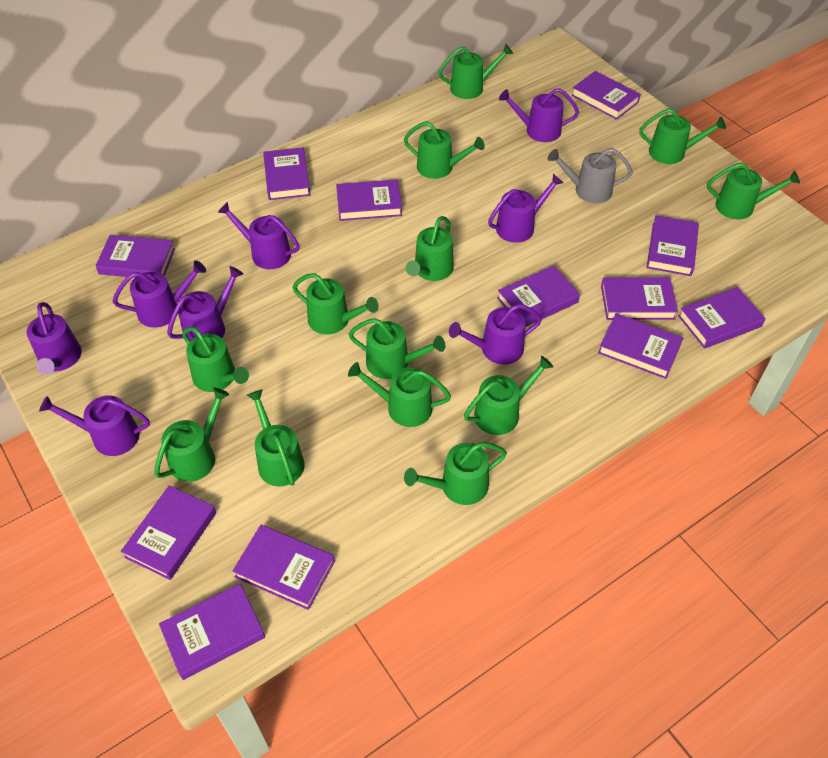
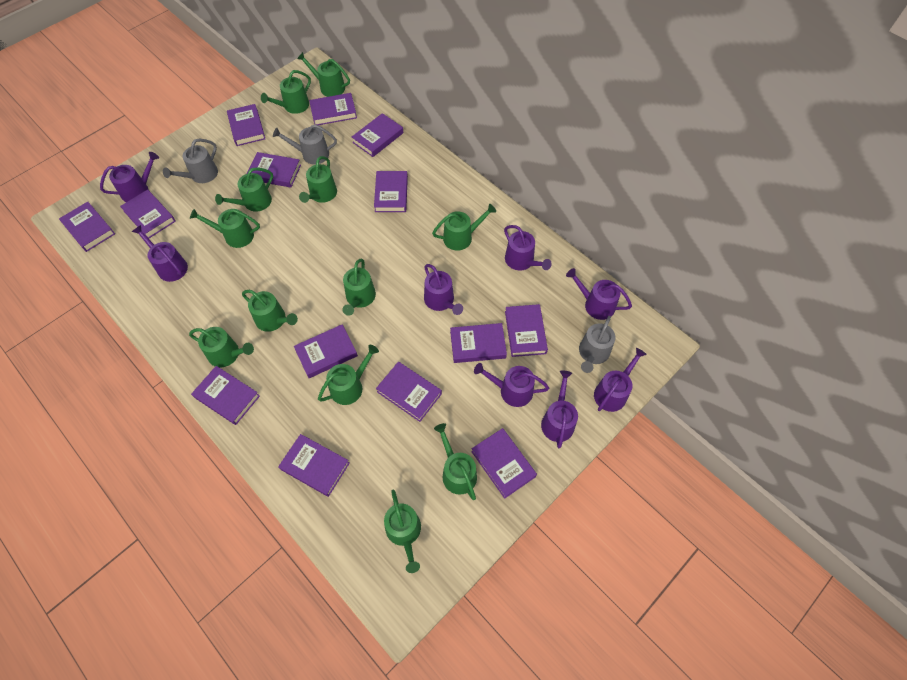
green watering can: 13 -> 12
grey watering can: 1 -> 3
purple book: 12 -> 14

